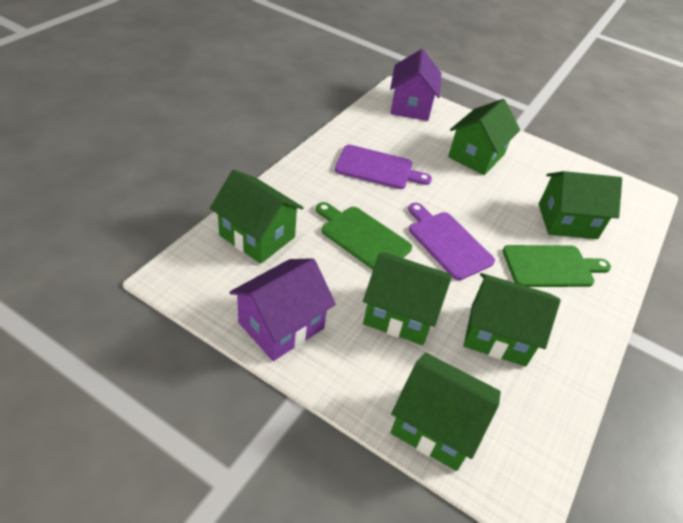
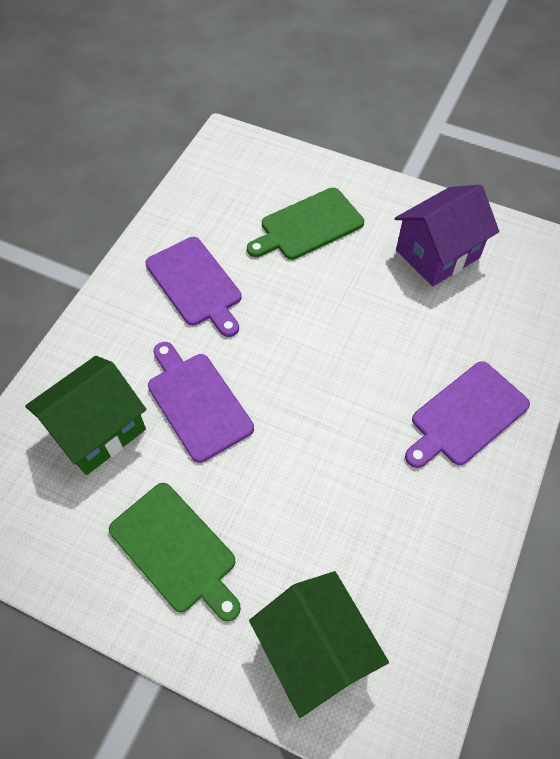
green house: 6 -> 2
purple cutting board: 2 -> 3
purple house: 2 -> 1

